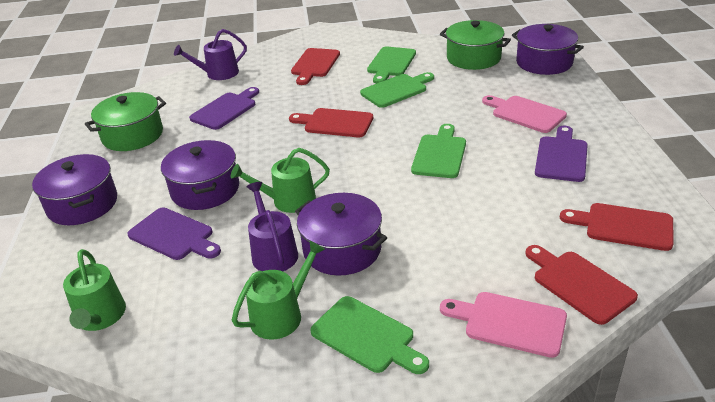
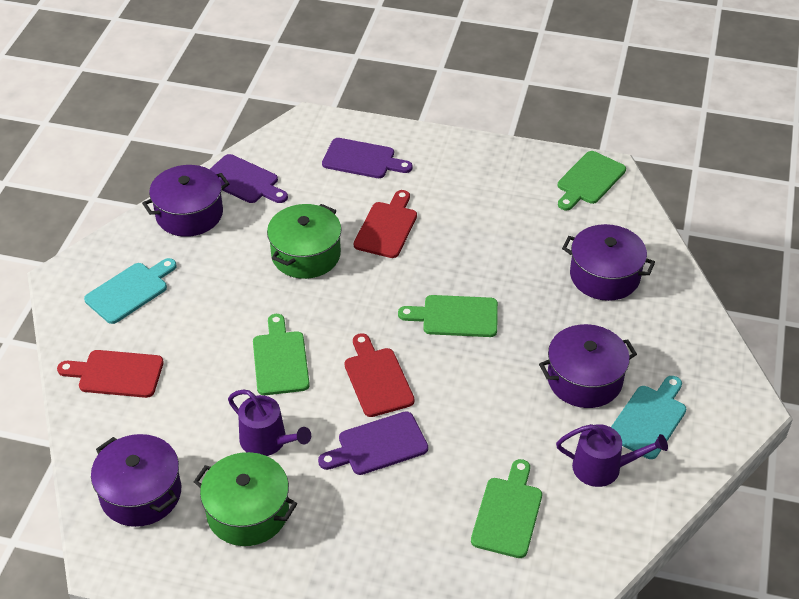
green watering can: 3 -> 0
pink cutting board: 2 -> 0
red cutting board: 4 -> 3
turquoise cutting board: 0 -> 2

